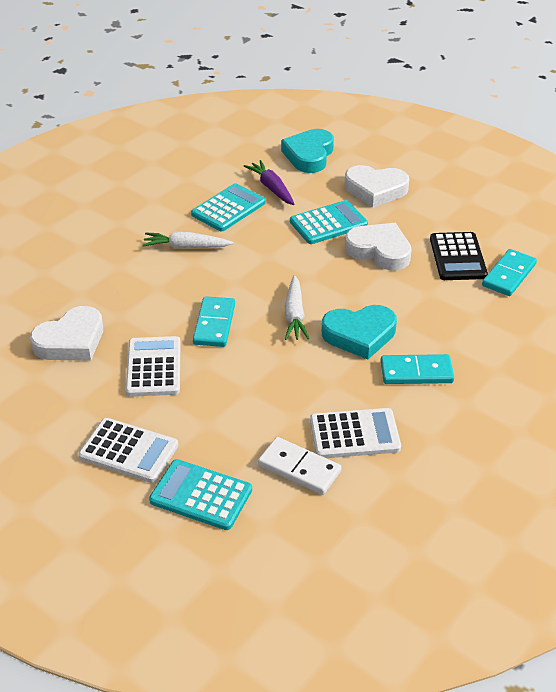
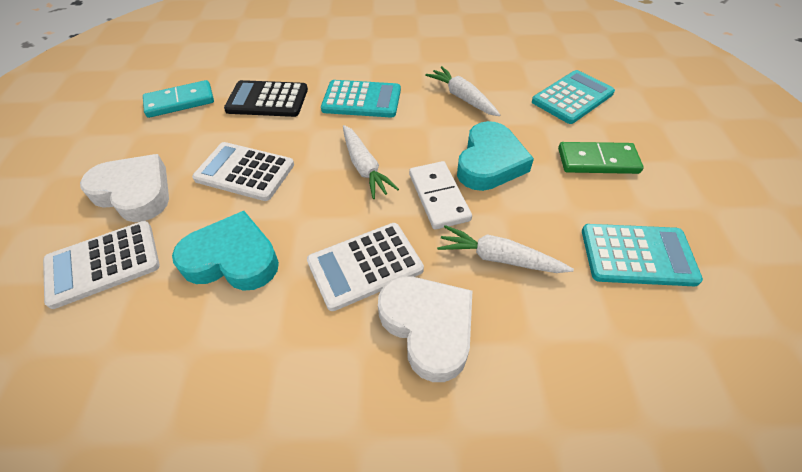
green domino: 0 -> 1
purple carrot: 1 -> 0
turquoise domino: 3 -> 1
white carrot: 2 -> 3
white heart: 3 -> 2

